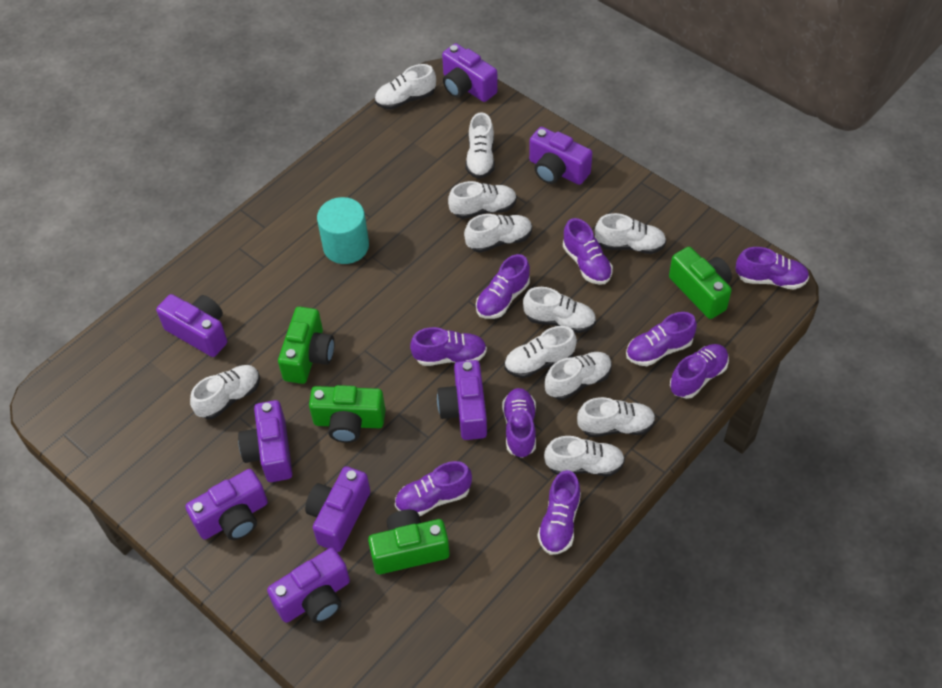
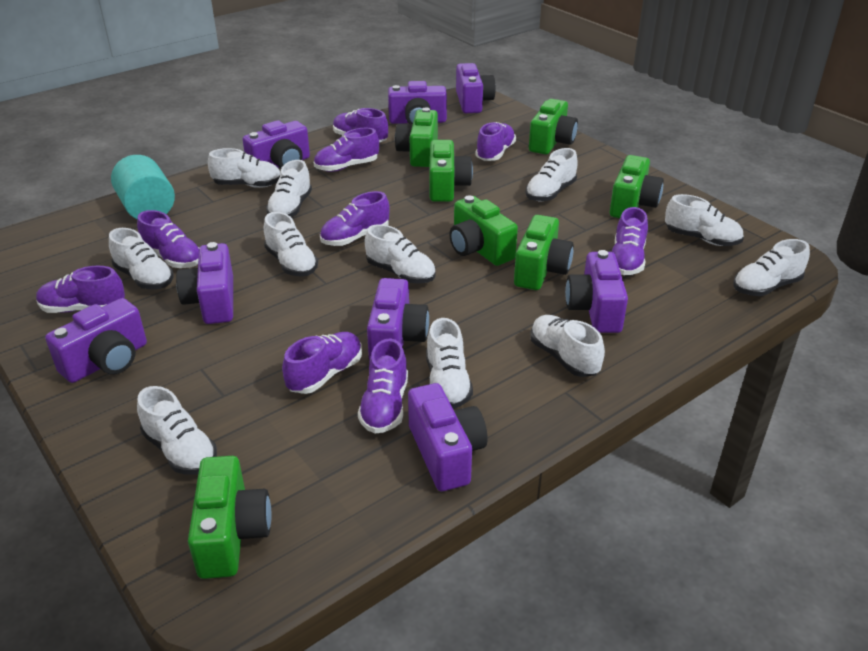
green camera: 4 -> 7

